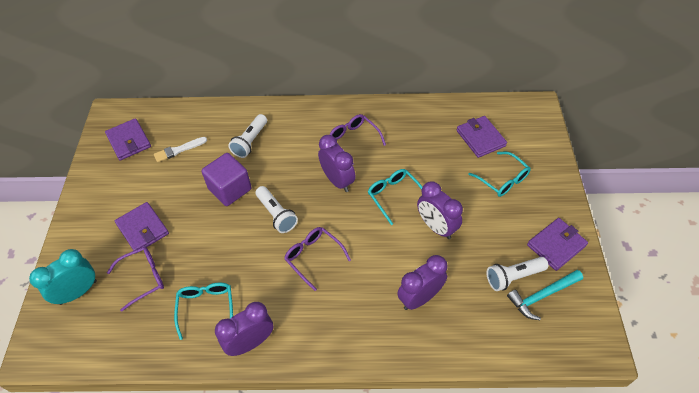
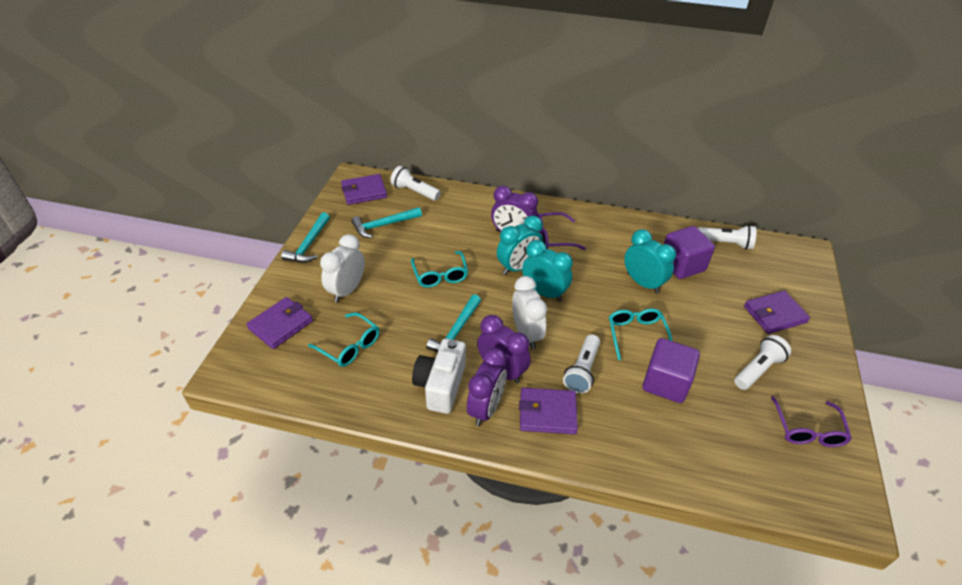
purple clock: 4 -> 3
purple cube: 1 -> 2
purple glasses: 3 -> 2
turquoise clock: 1 -> 3
turquoise hammer: 1 -> 3
white brush: 1 -> 0
white camera: 0 -> 1
white clock: 0 -> 2
white flashlight: 3 -> 4

